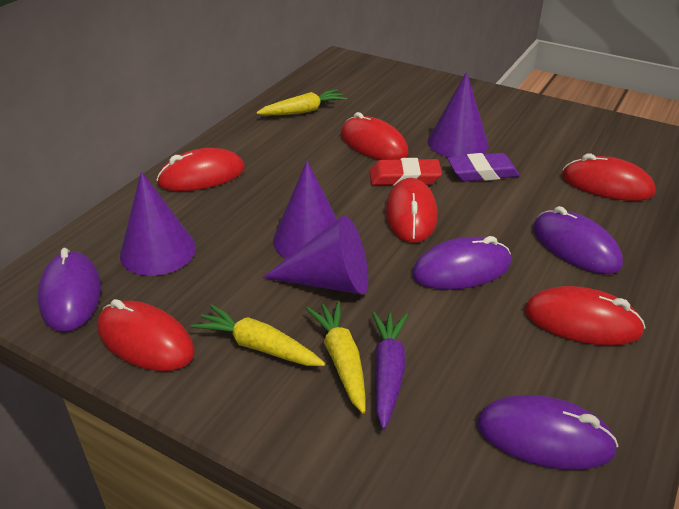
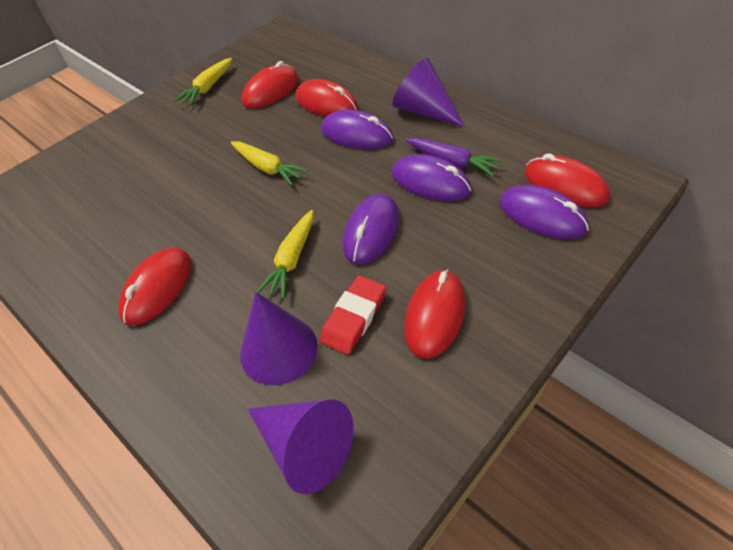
purple cone: 4 -> 3
purple eraser: 1 -> 0
red mouse: 6 -> 5

